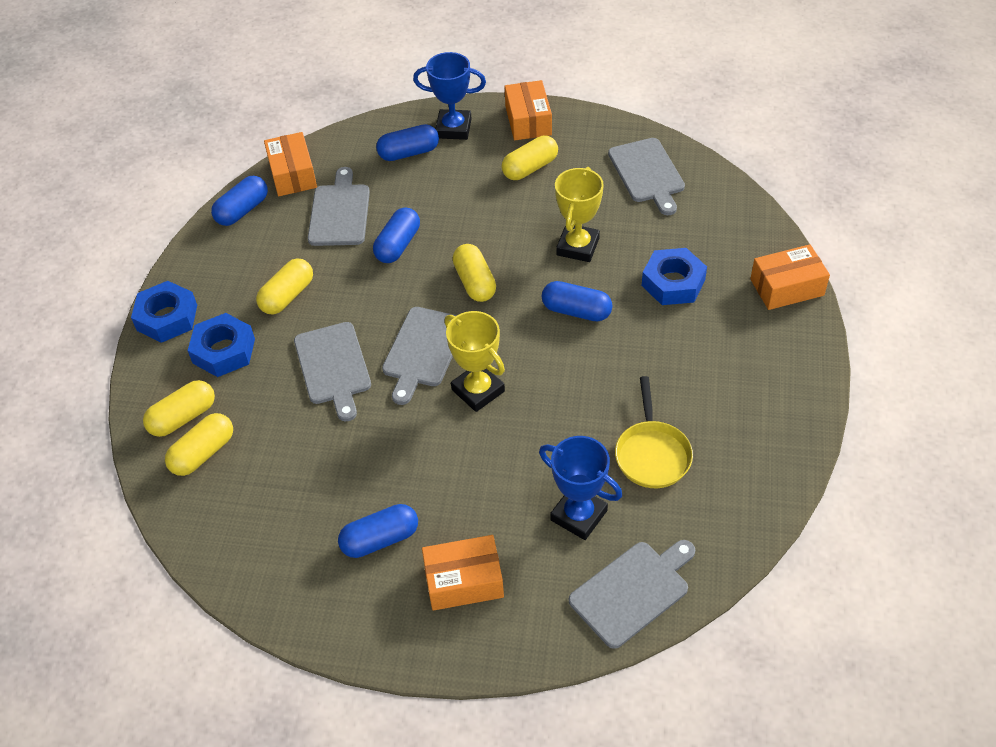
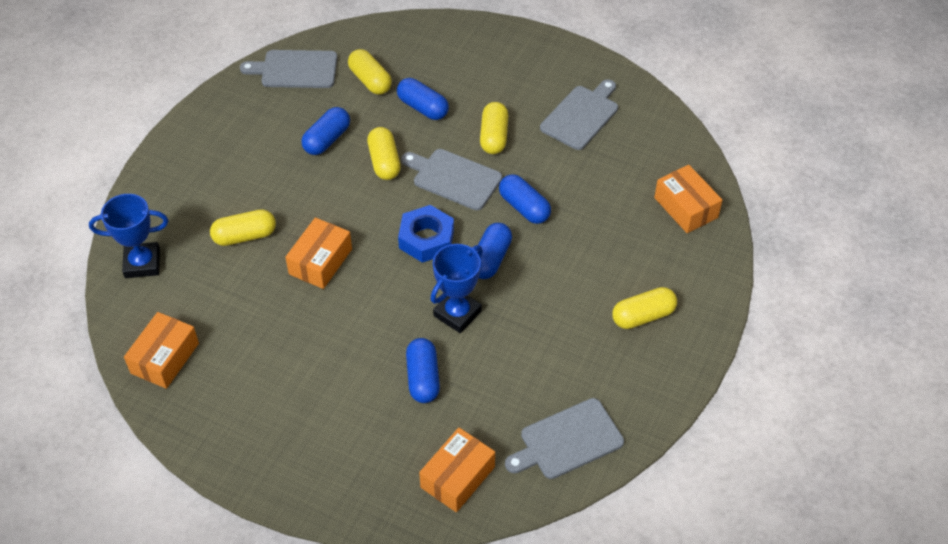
blue nut: 3 -> 1
grey cutting board: 5 -> 4
yellow pan: 1 -> 0
yellow trophy: 2 -> 0

